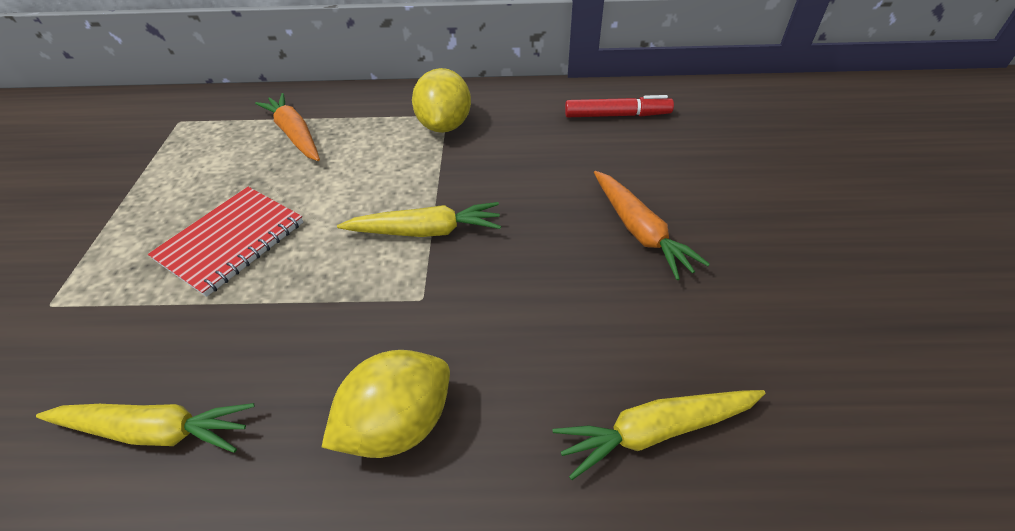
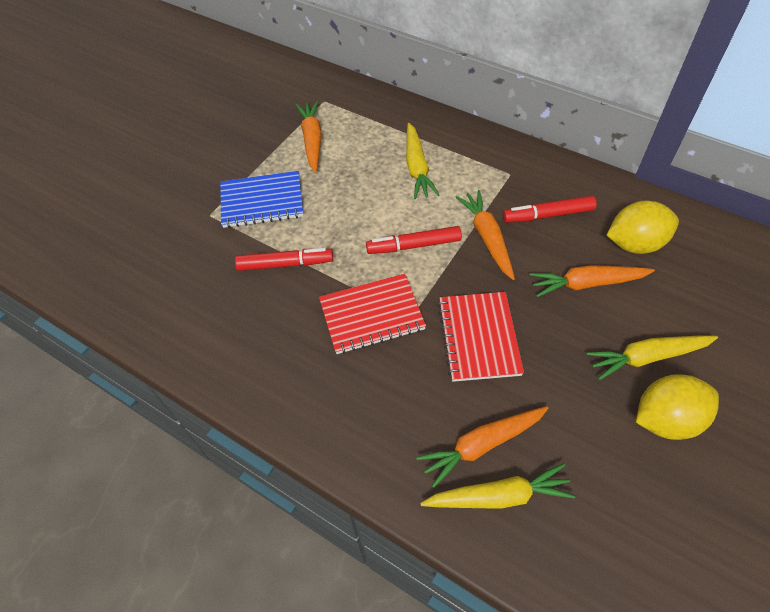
blue notebook: 0 -> 1
orange carrot: 2 -> 4
red marker: 1 -> 3
red notebook: 1 -> 2

